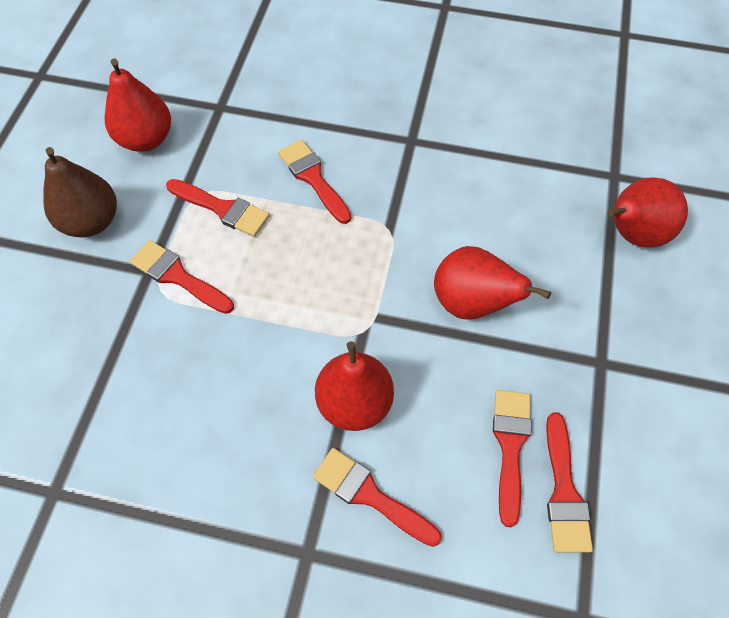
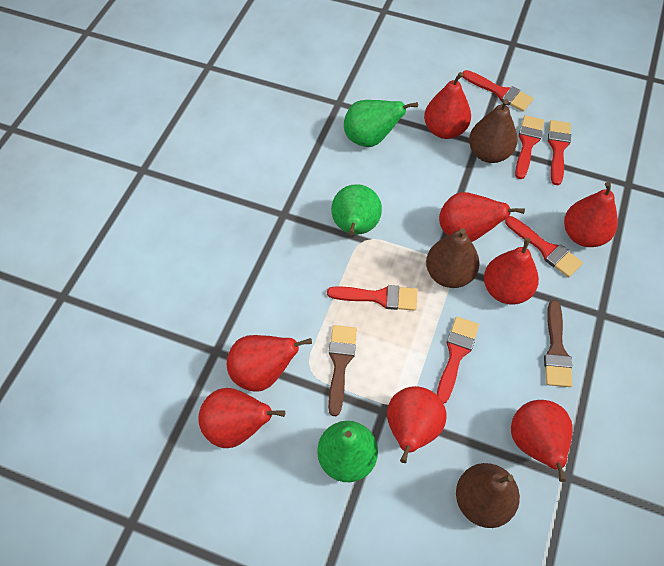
brown brush: 0 -> 2
brown pear: 1 -> 3
green pear: 0 -> 3
red pear: 4 -> 8

